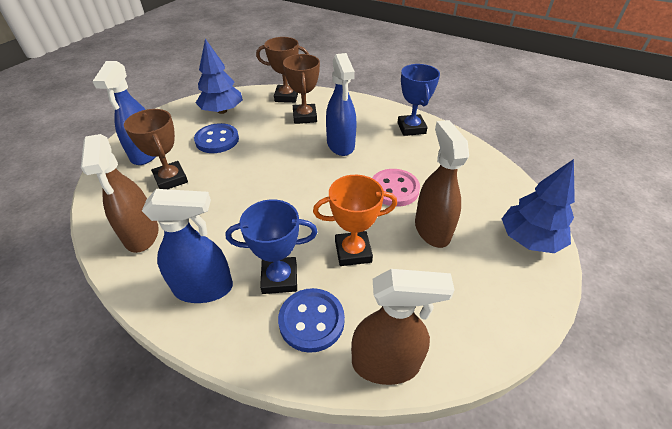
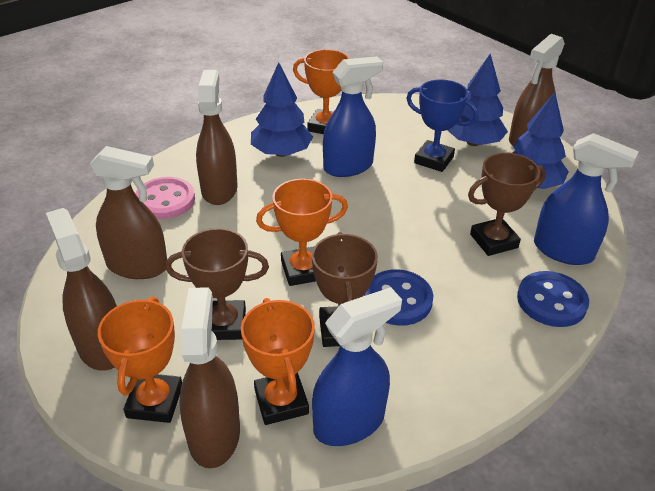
blue tree: 2 -> 3
blue trophy: 2 -> 1
brown spray bottle: 3 -> 5
orange trophy: 1 -> 4

